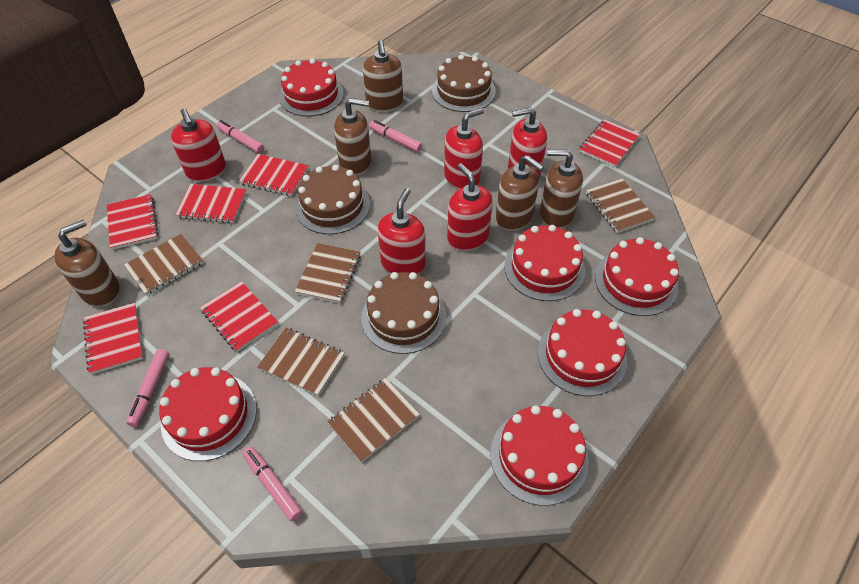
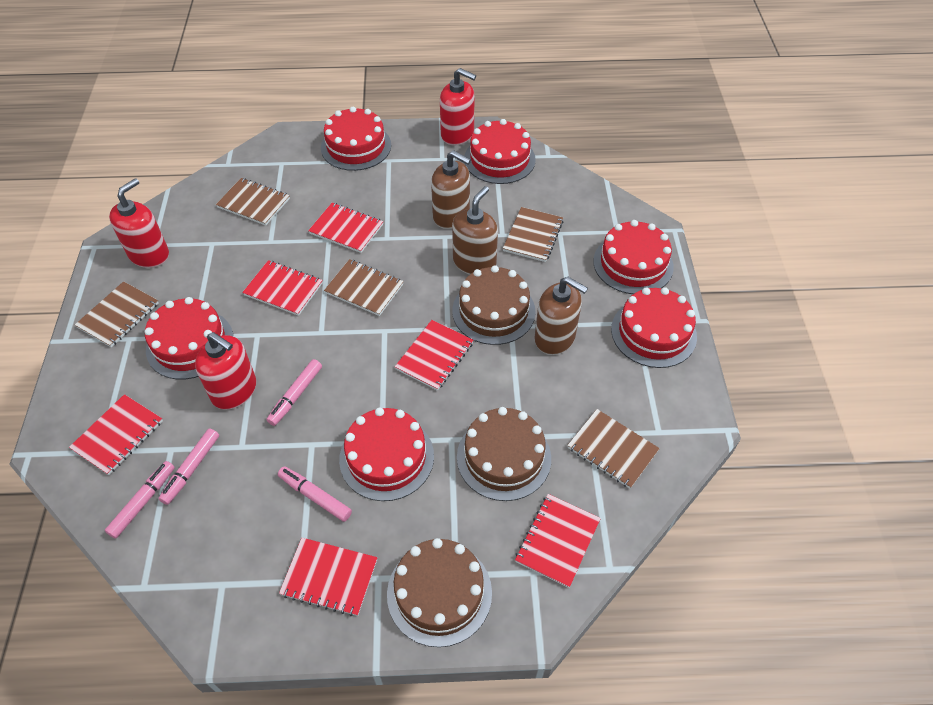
brown soap dispenser: 5 -> 3
red soap dispenser: 5 -> 3

